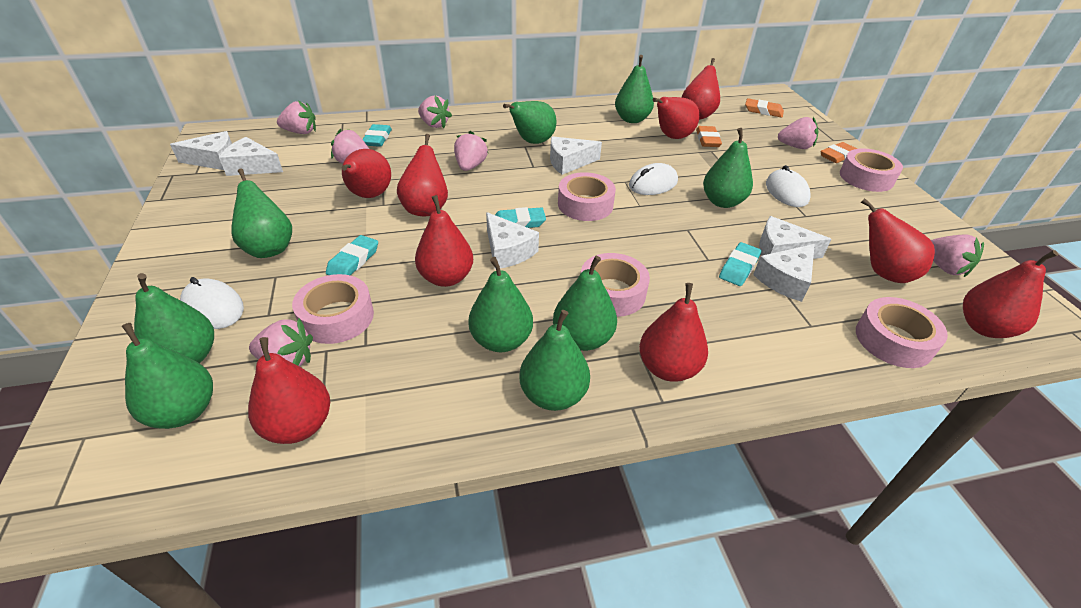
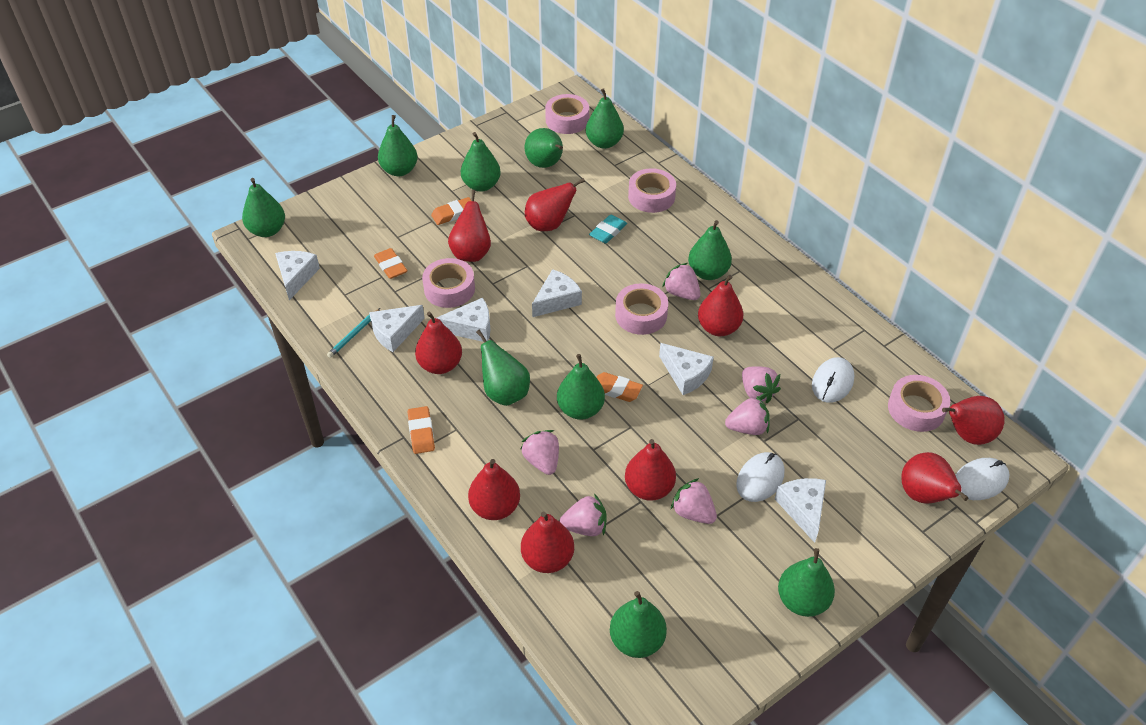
green pear: 9 -> 10
orange eraser: 3 -> 4
pink strawberry: 7 -> 6
turquoise eraser: 4 -> 1
turquoise pencil: 0 -> 1

